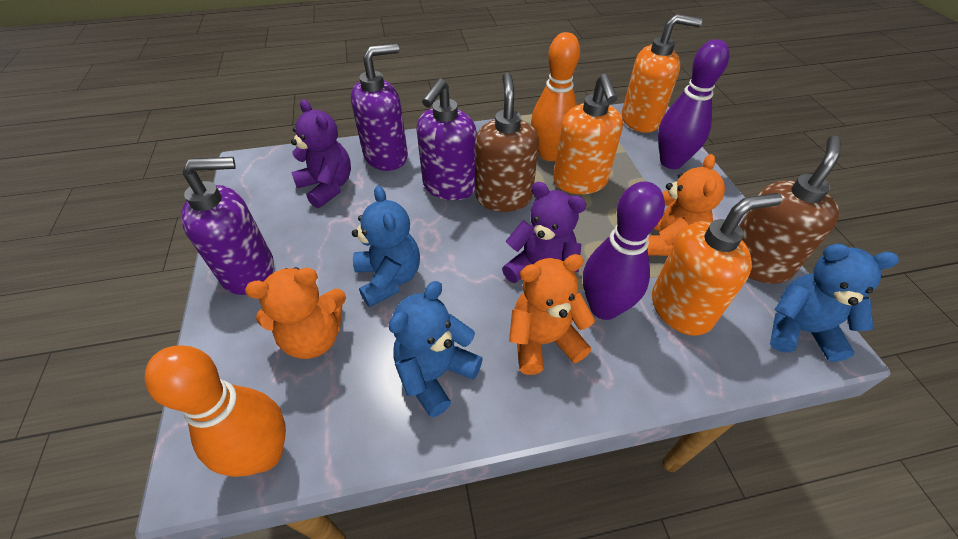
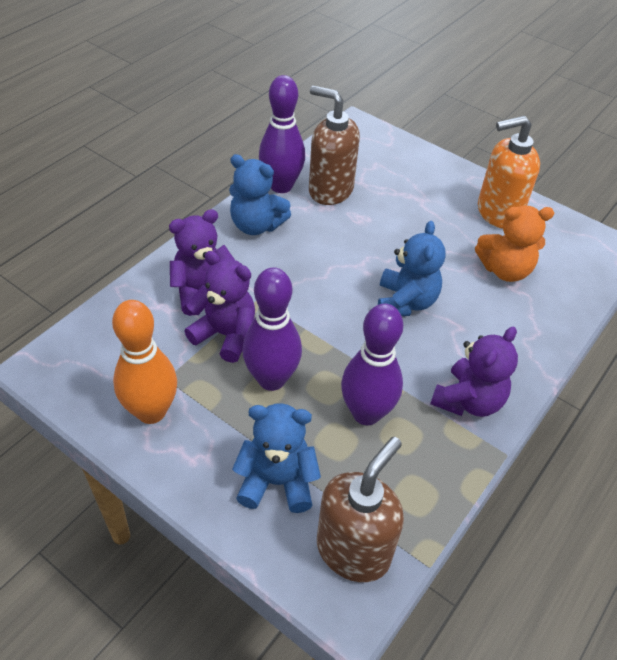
orange bowling pin: 2 -> 1
orange soap dispenser: 3 -> 1
orange teddy bear: 3 -> 1
purple bowling pin: 2 -> 3
purple soap dispenser: 3 -> 0
purple teddy bear: 2 -> 3

